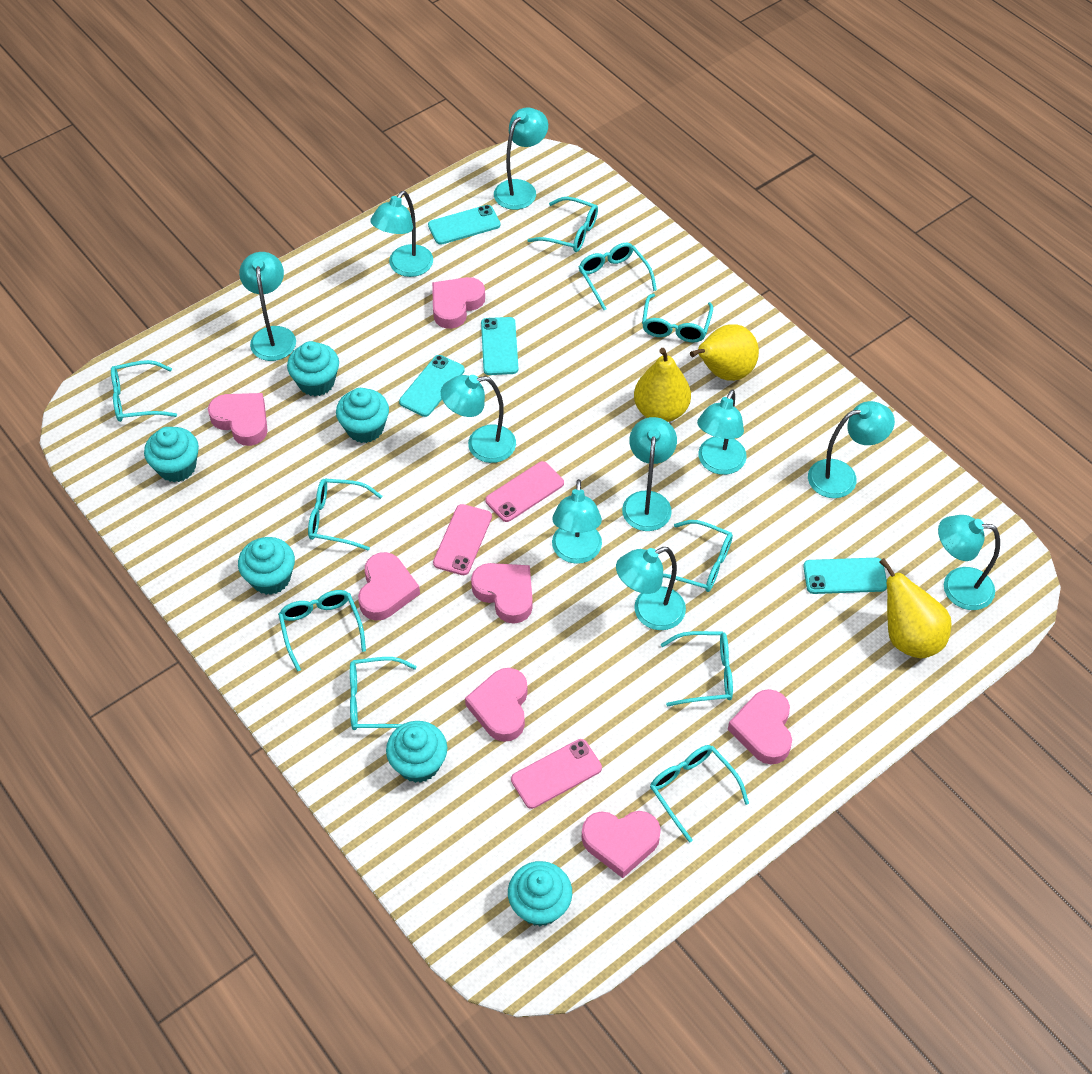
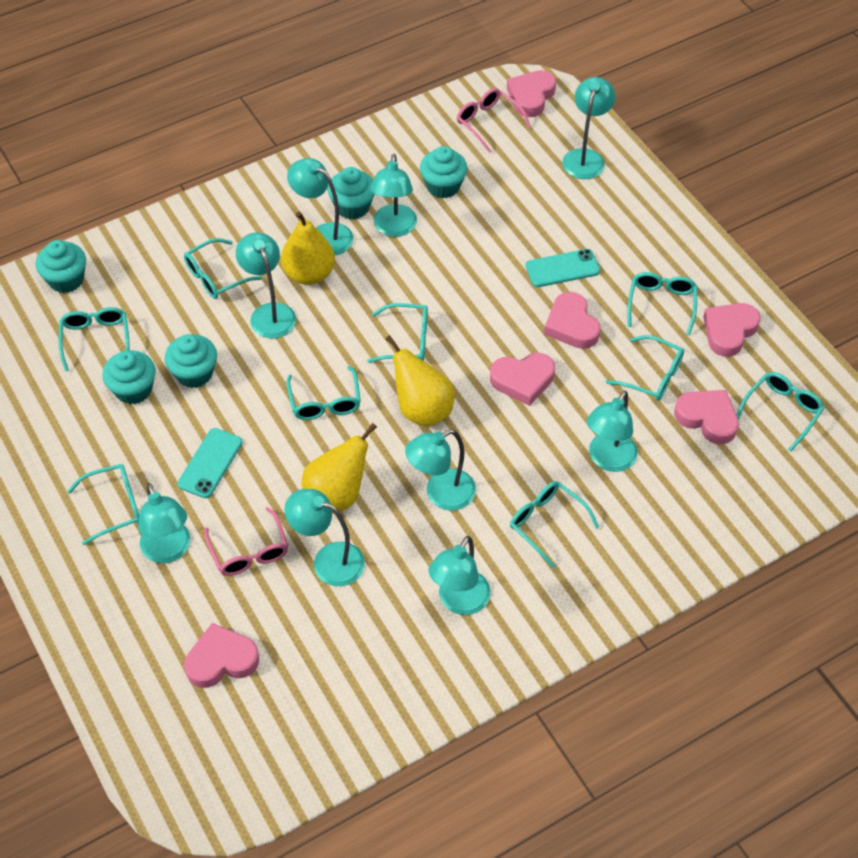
pink glasses: 0 -> 2
pink heart: 7 -> 6
pink phone: 3 -> 0
turquoise cupcake: 6 -> 5
turquoise glasses: 10 -> 9
turquoise lamp: 10 -> 9
turquoise phone: 4 -> 2

